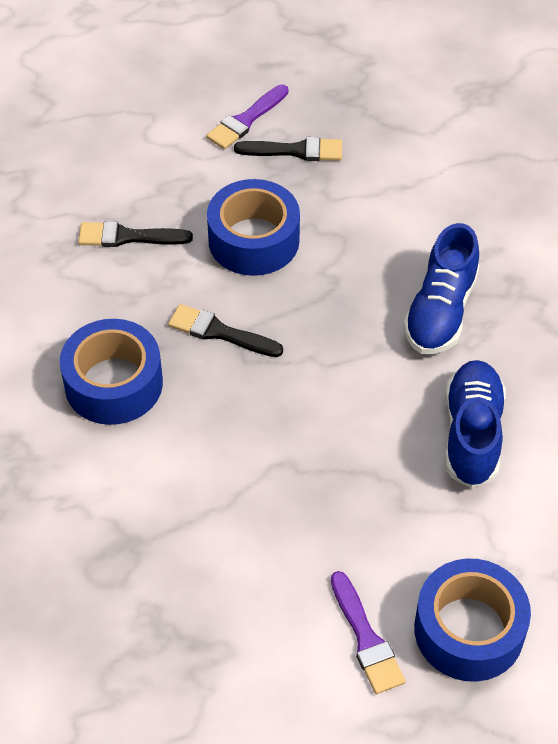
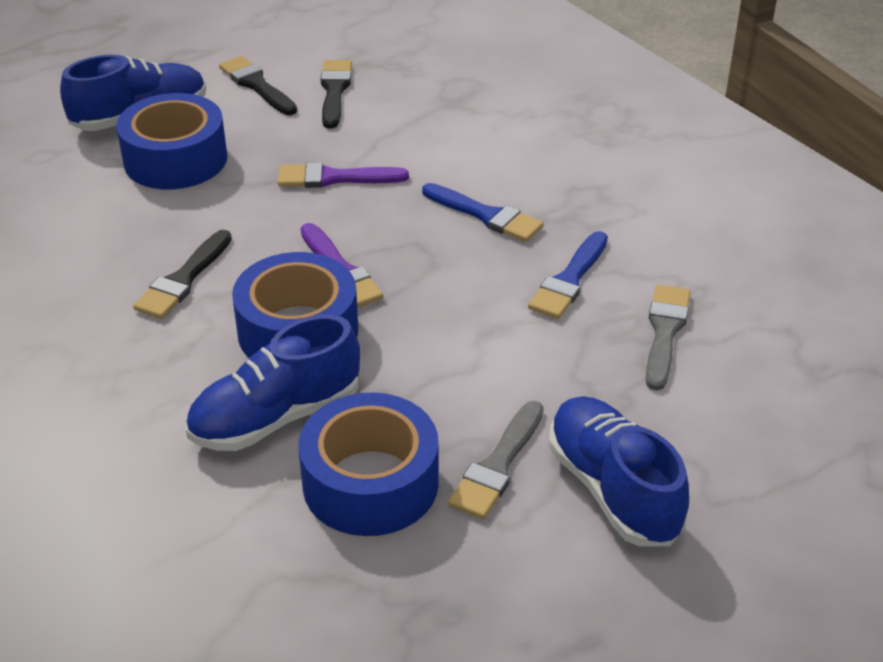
blue brush: 0 -> 2
blue shoe: 2 -> 3
grey brush: 0 -> 2

